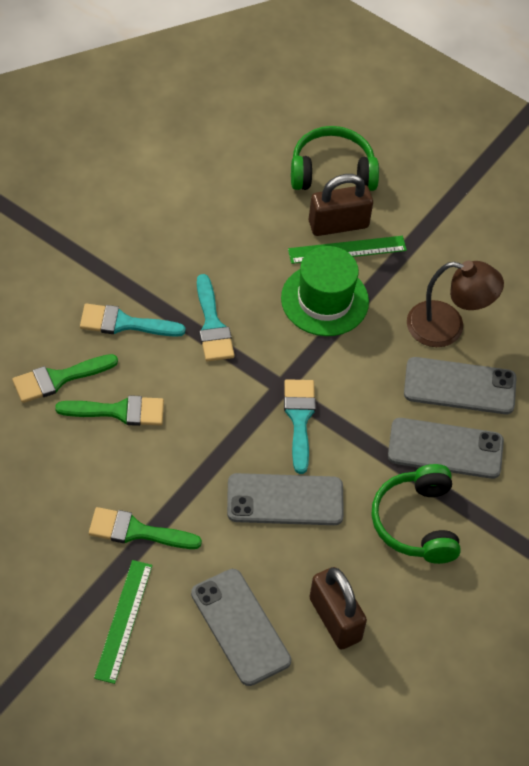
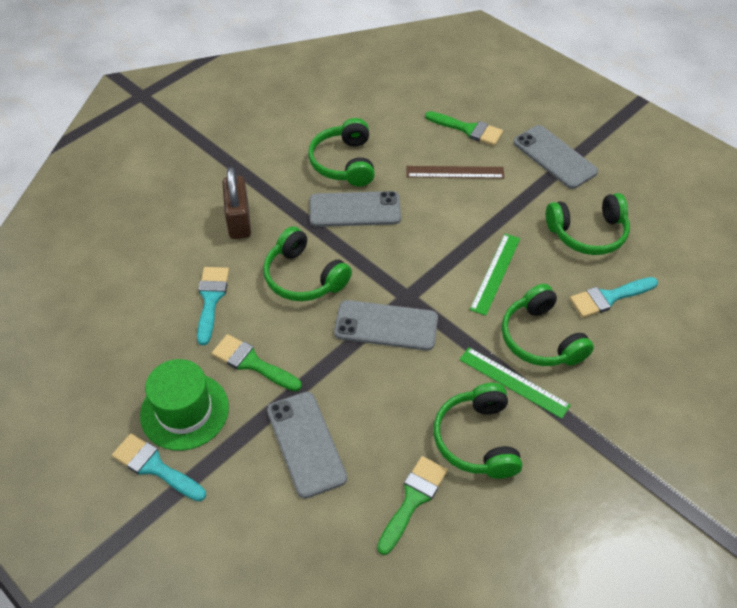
brown lamp: 1 -> 0
brown padlock: 2 -> 1
brown ruler: 0 -> 1
green headphones: 2 -> 5

